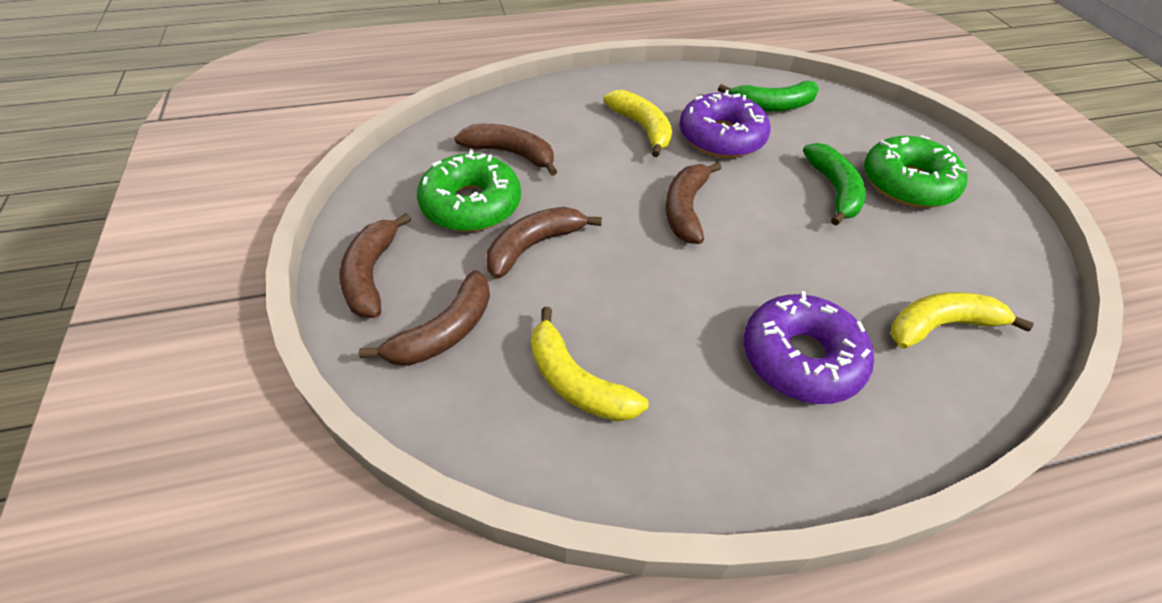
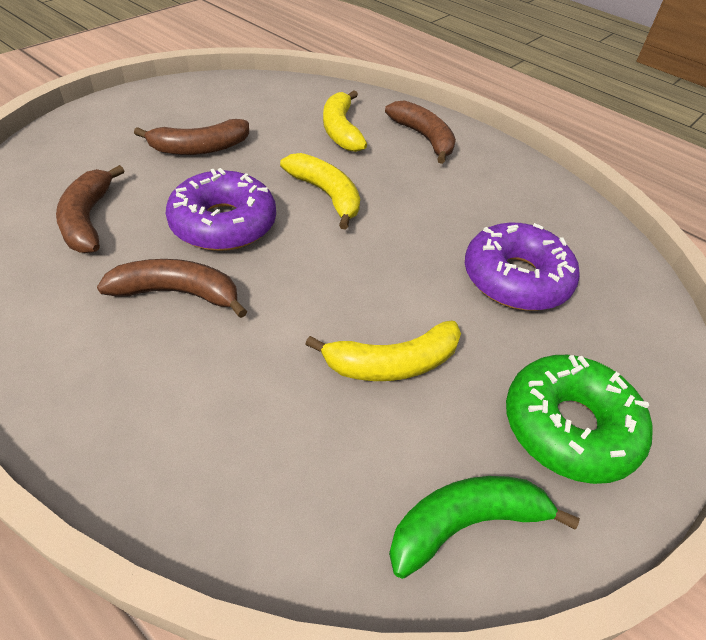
brown banana: 5 -> 4
green banana: 2 -> 1
green donut: 2 -> 1

